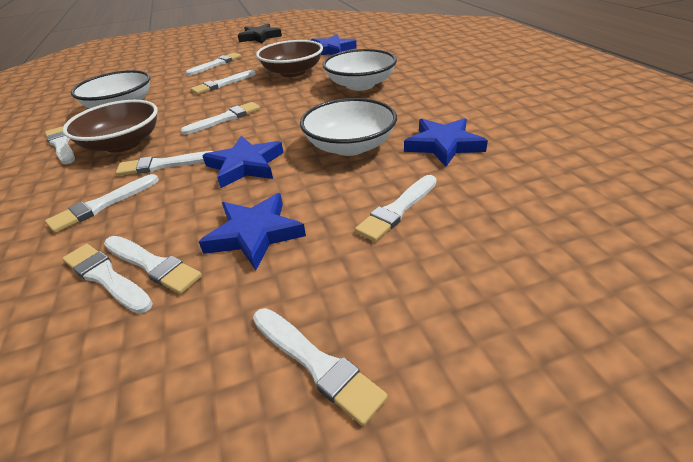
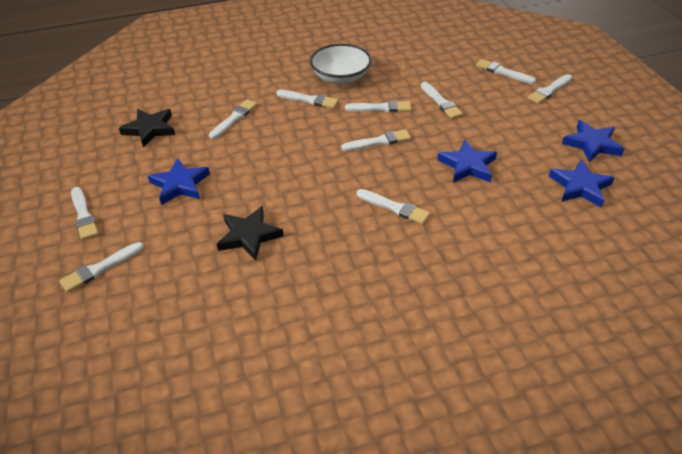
black star: 1 -> 2
brown bowl: 2 -> 0
white bowl: 3 -> 1

